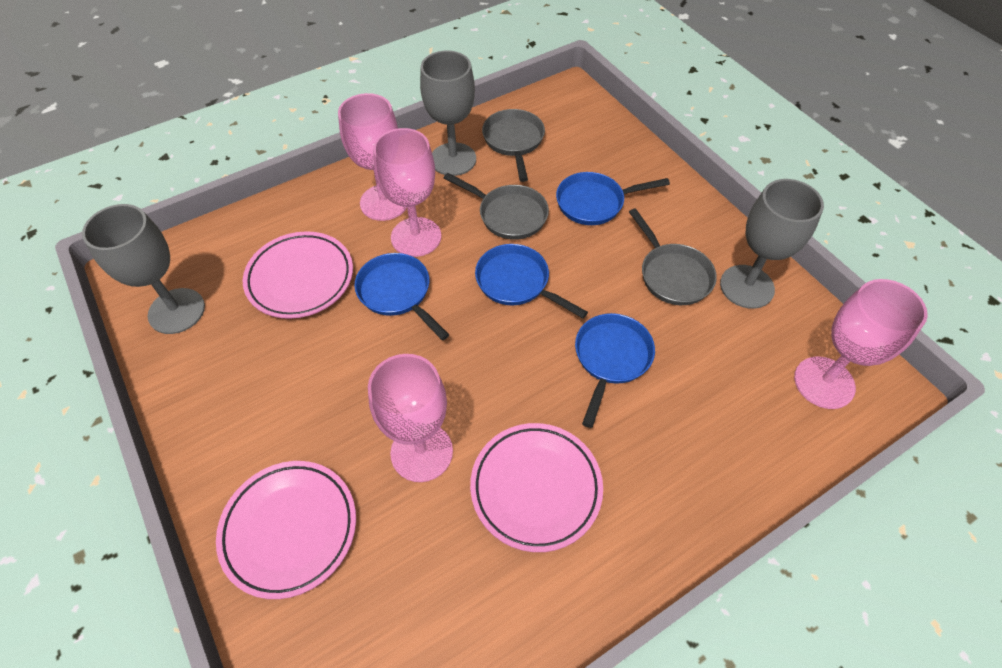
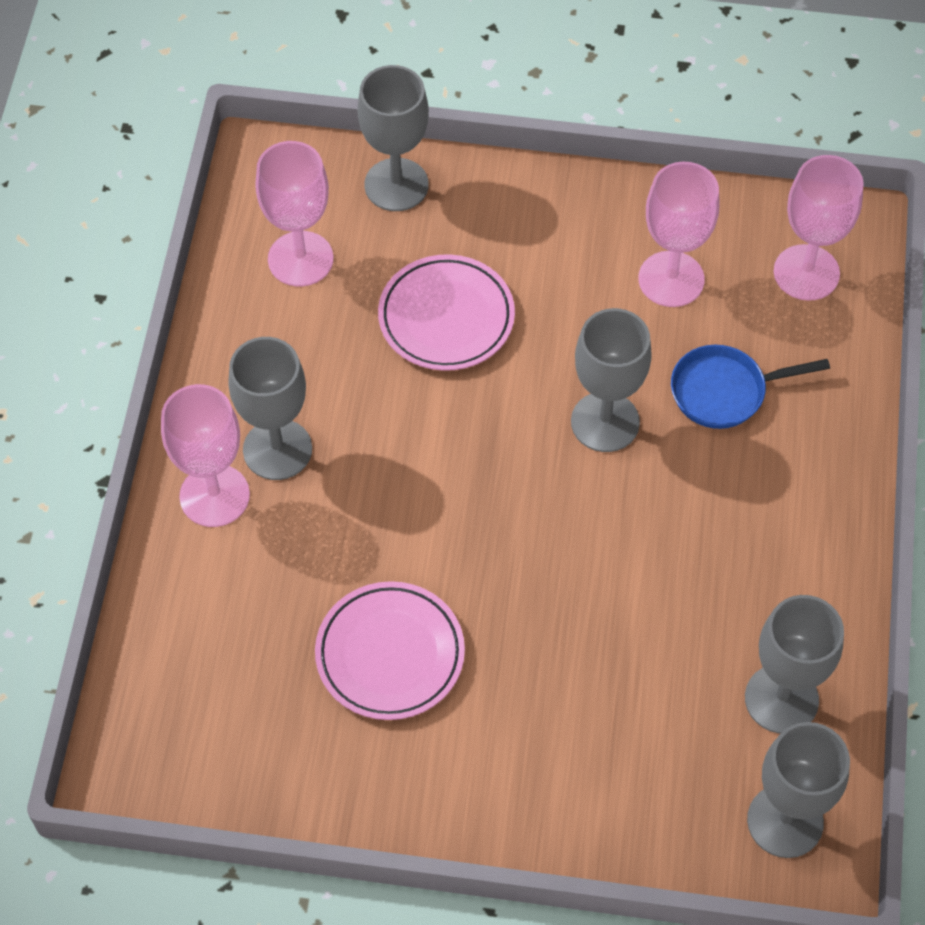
blue pan: 4 -> 1
grey goblet: 3 -> 5
grey pan: 3 -> 0
pink plate: 3 -> 2

